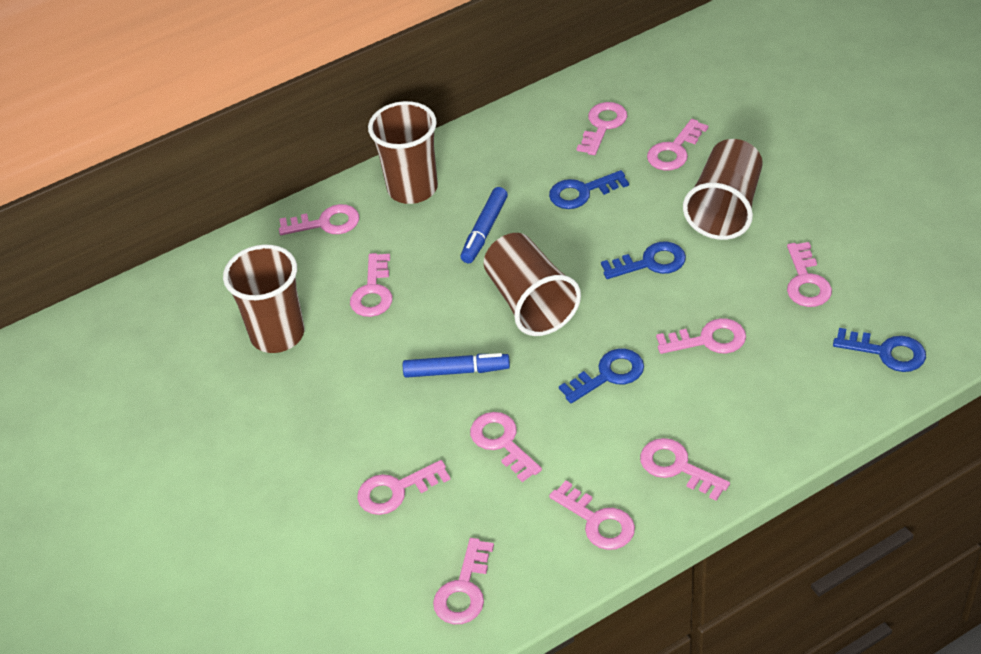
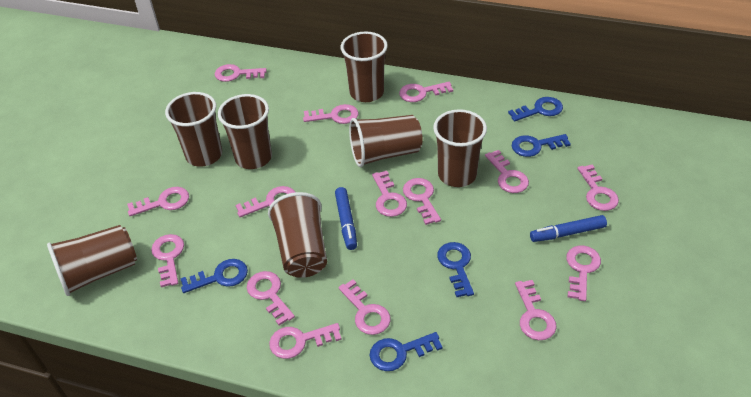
blue key: 4 -> 5
brown cup: 4 -> 7
pink key: 11 -> 15

